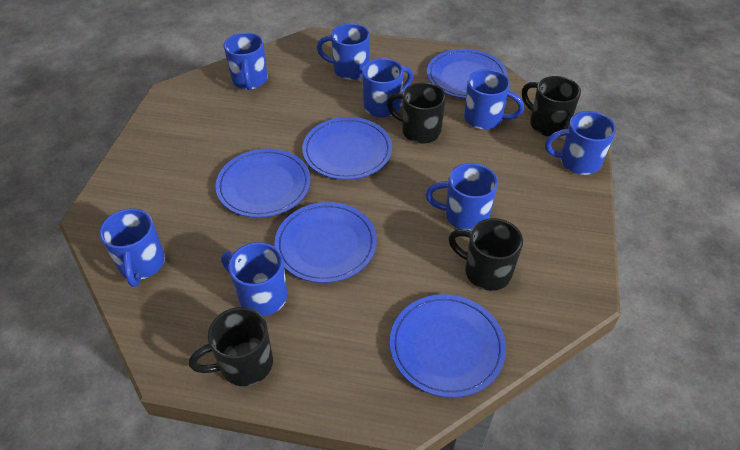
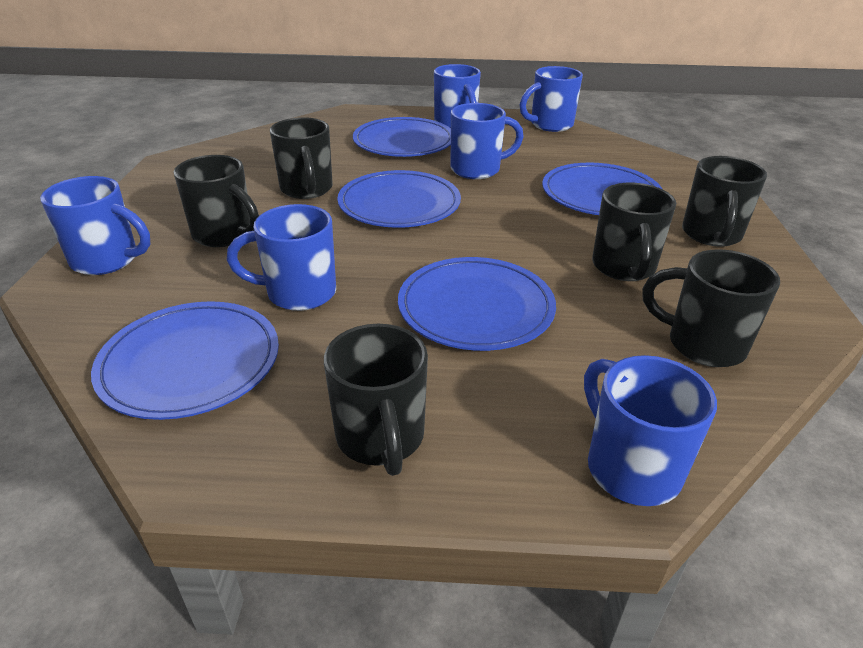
black mug: 4 -> 6
blue mug: 8 -> 6

